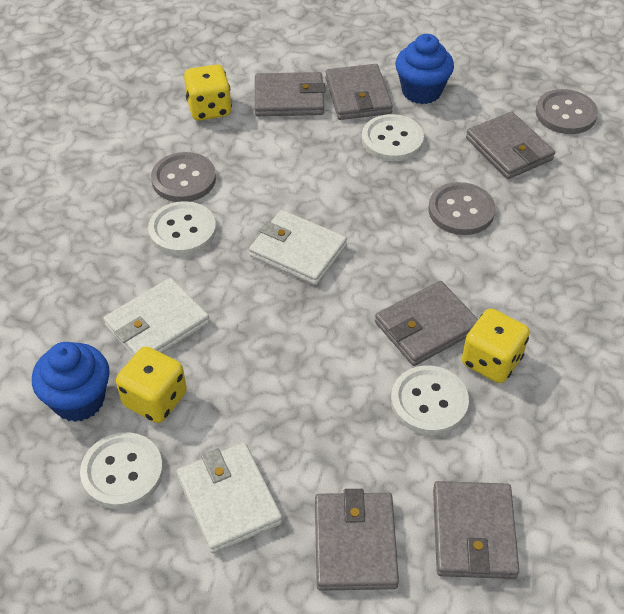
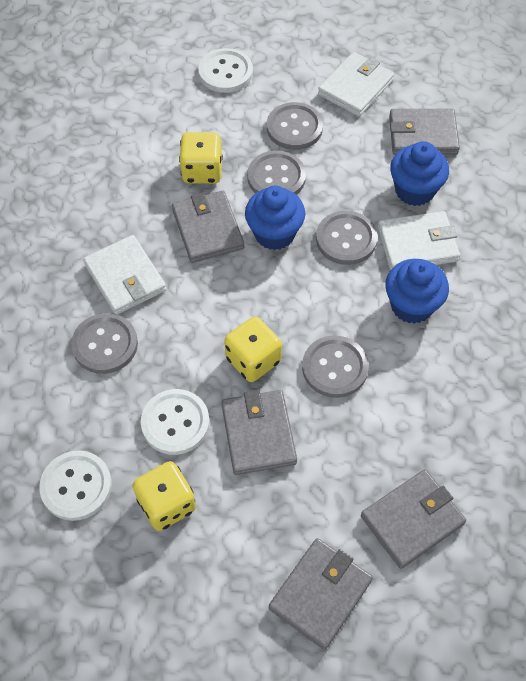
blue cupcake: 2 -> 3
grey button: 3 -> 5
grey wallet: 6 -> 5
white button: 4 -> 3

